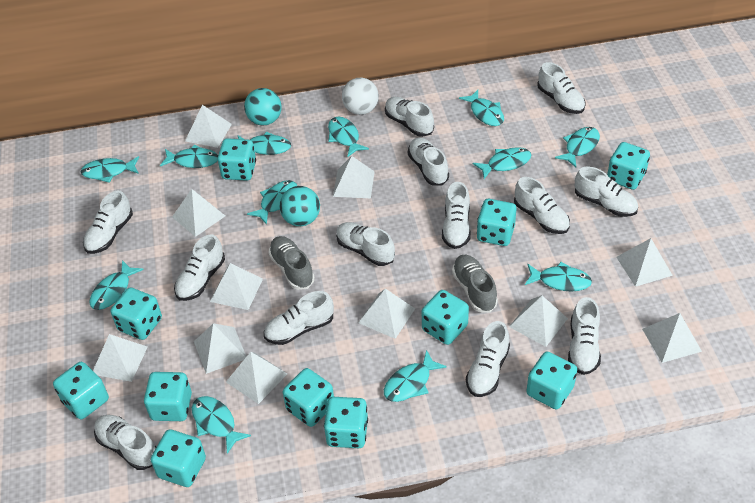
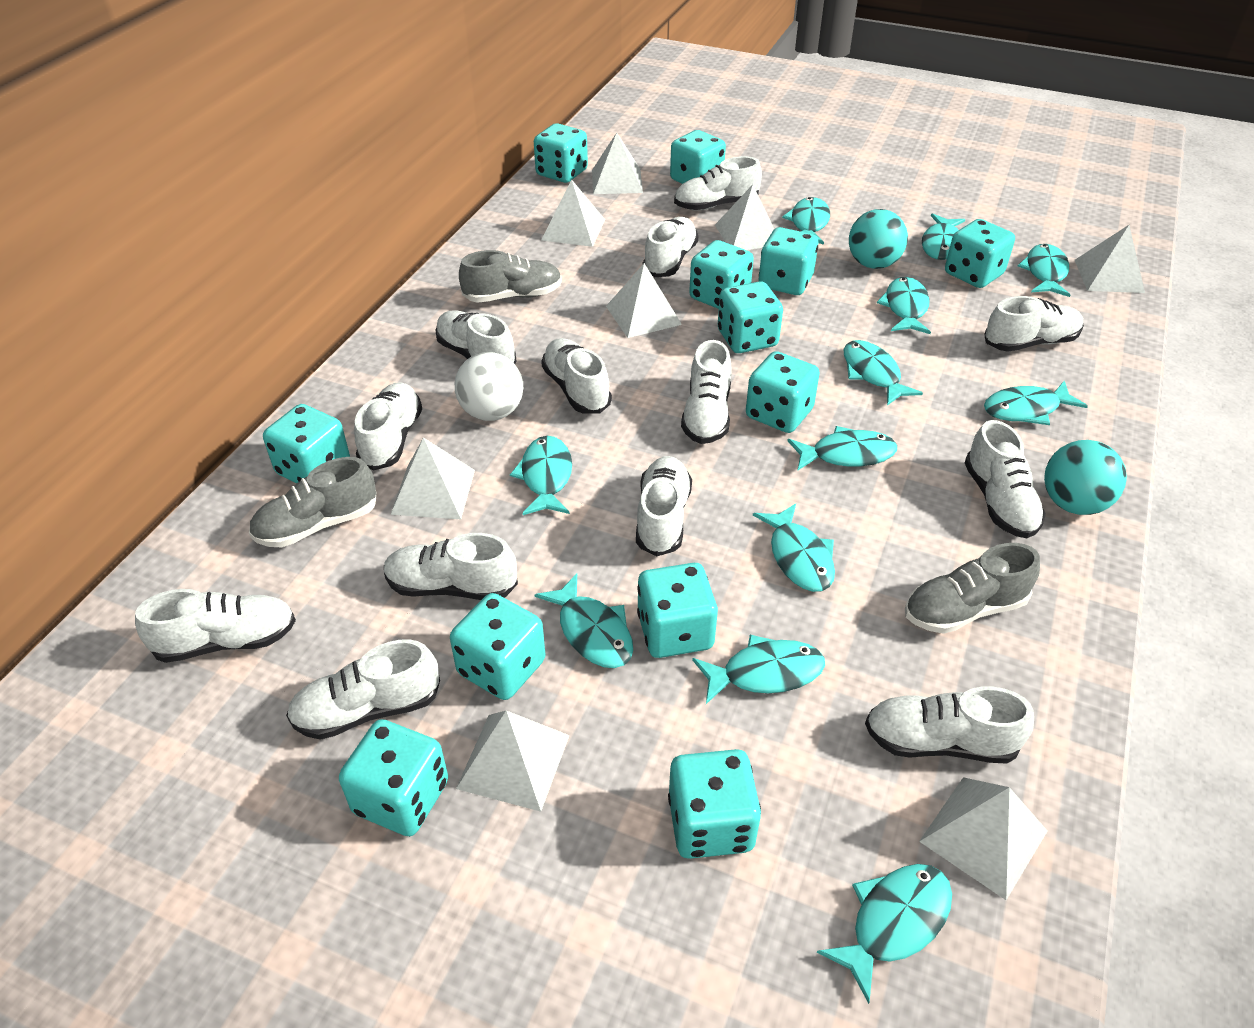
grey shoe: 2 -> 3
turquoise dice: 11 -> 12
white pyramid: 11 -> 8

